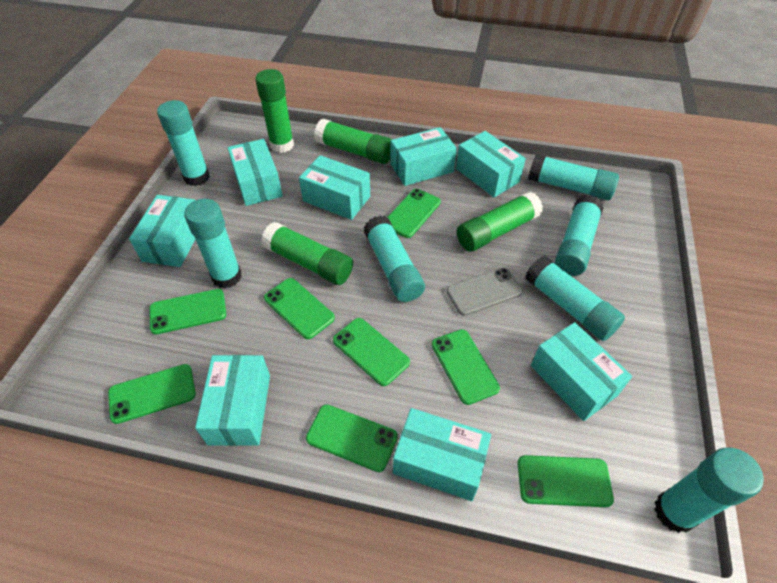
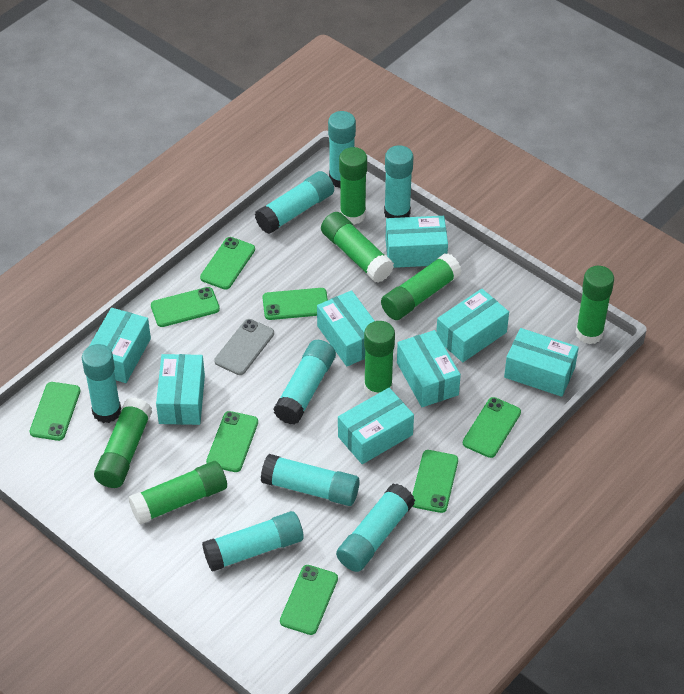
green glue stick: 4 -> 7
turquoise glue stick: 7 -> 8

